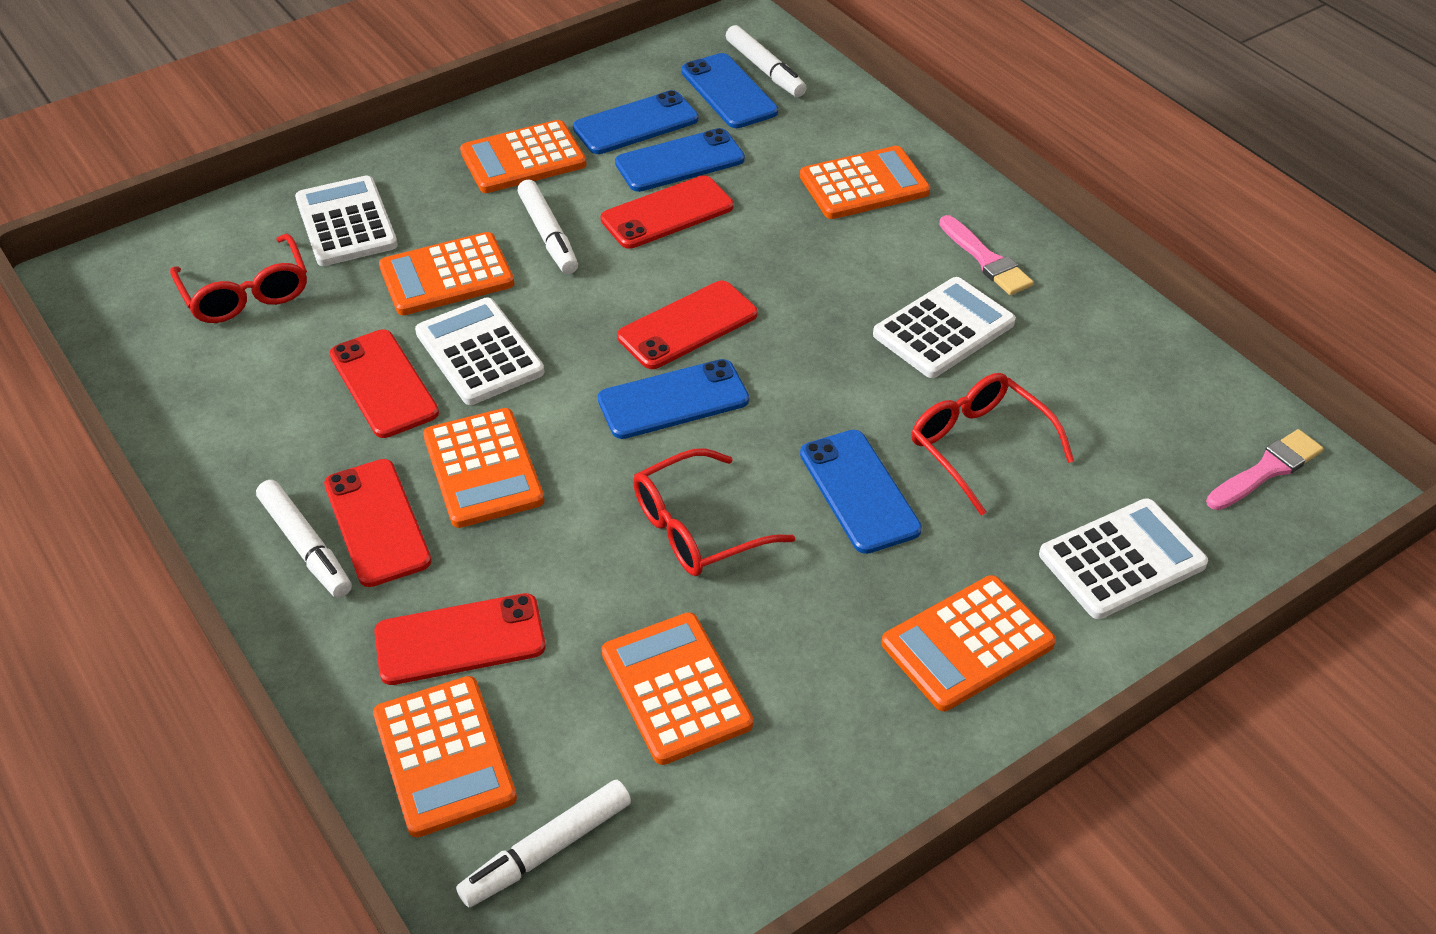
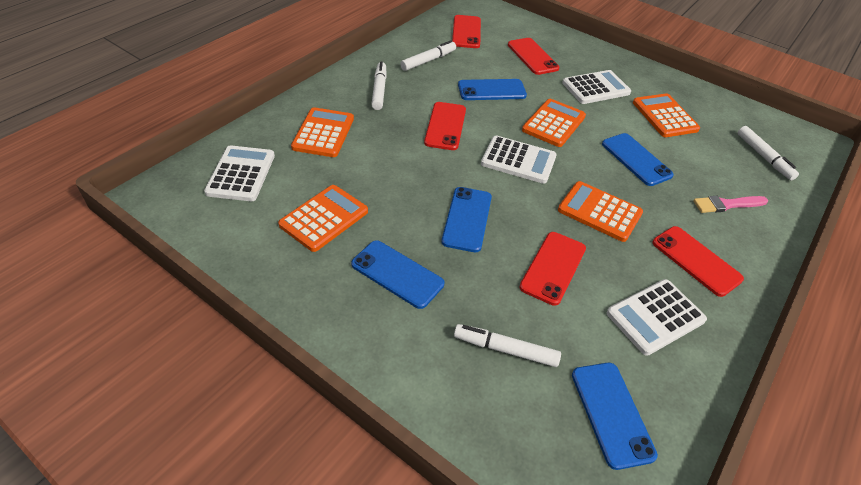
orange calculator: 7 -> 5
pink brush: 2 -> 1
red glasses: 3 -> 0

